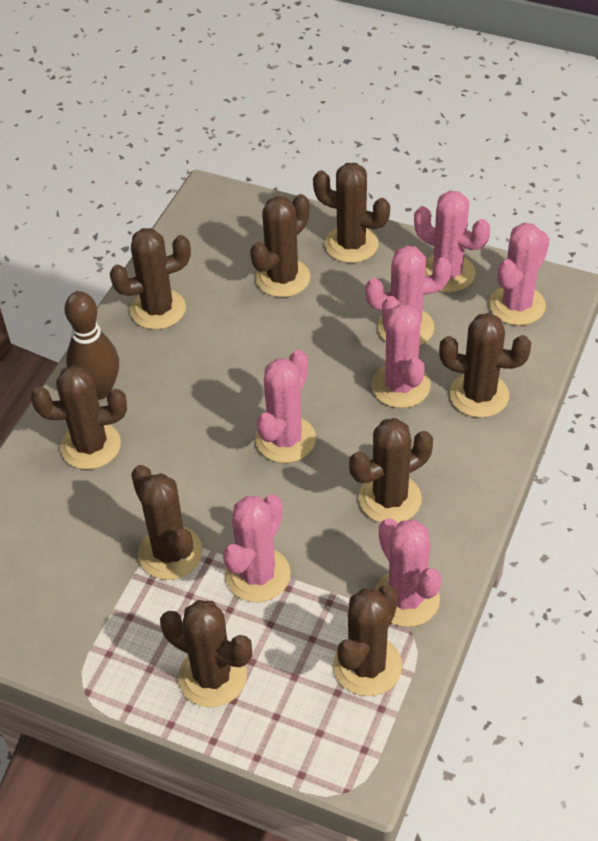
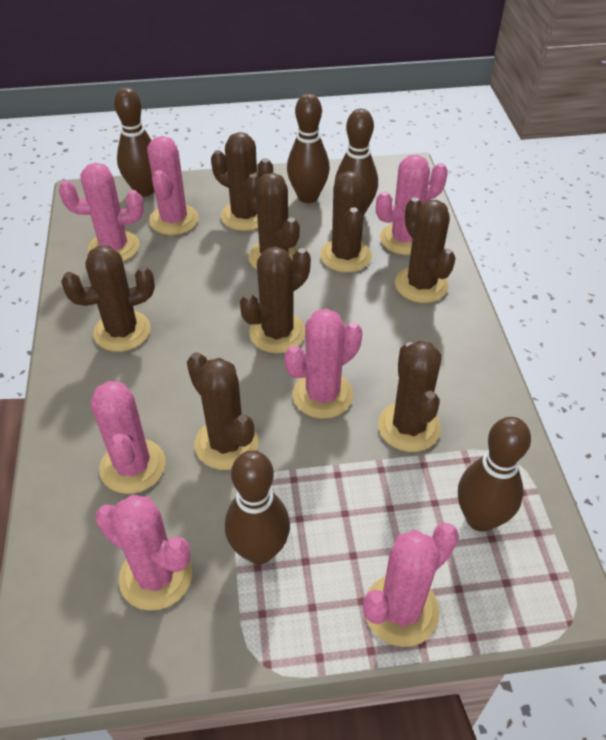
brown bowling pin: 1 -> 5
brown cactus: 9 -> 8

